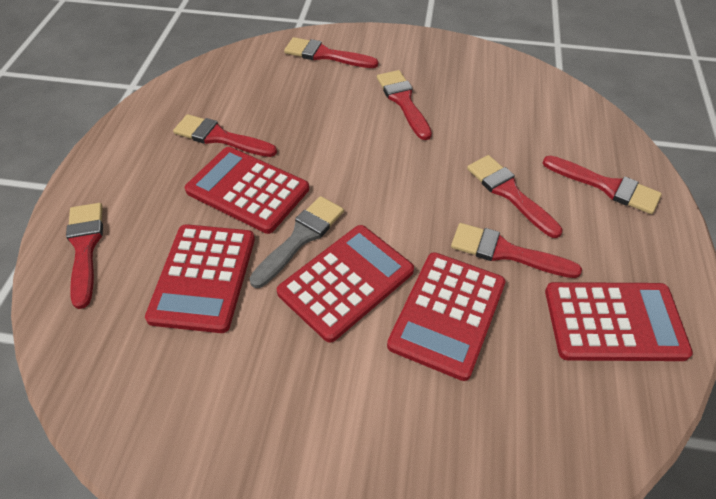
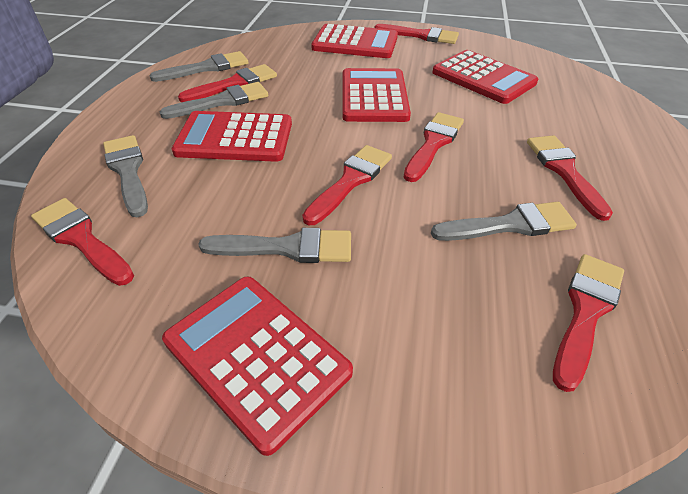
grey brush: 1 -> 5

